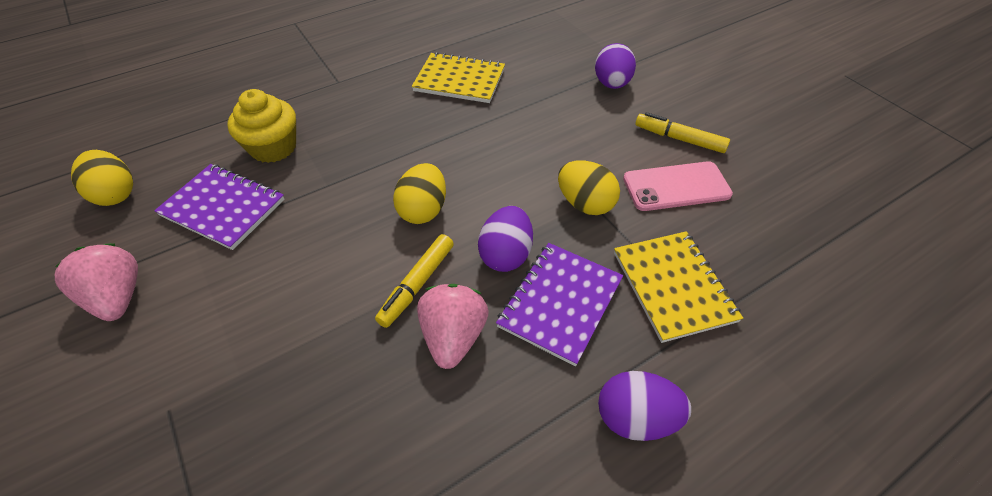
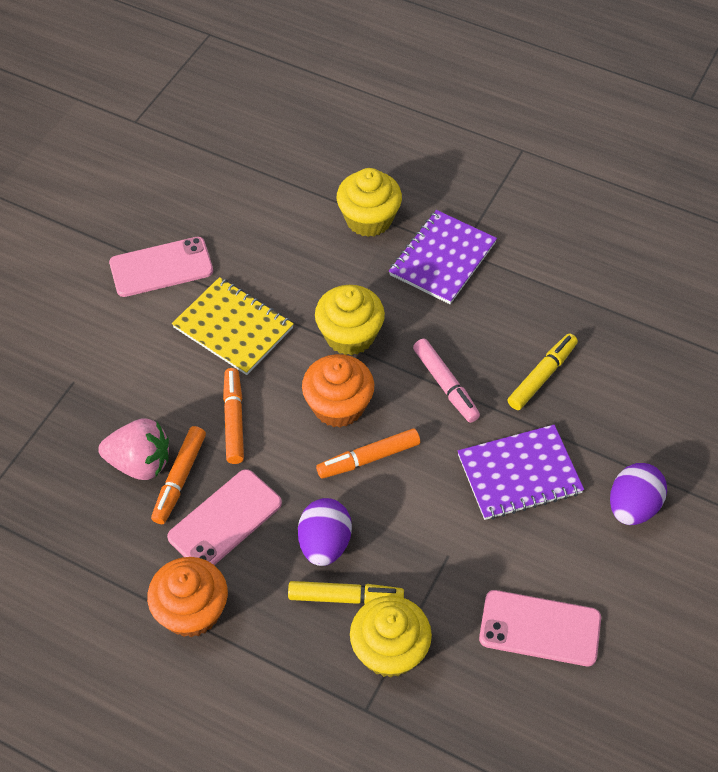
orange cupcake: 0 -> 2
orange marker: 0 -> 3
pink marker: 0 -> 1
pink phone: 1 -> 3
pink strawberry: 2 -> 1
purple egg: 3 -> 2
yellow cupcake: 1 -> 3
yellow egg: 3 -> 0
yellow notebook: 2 -> 1

